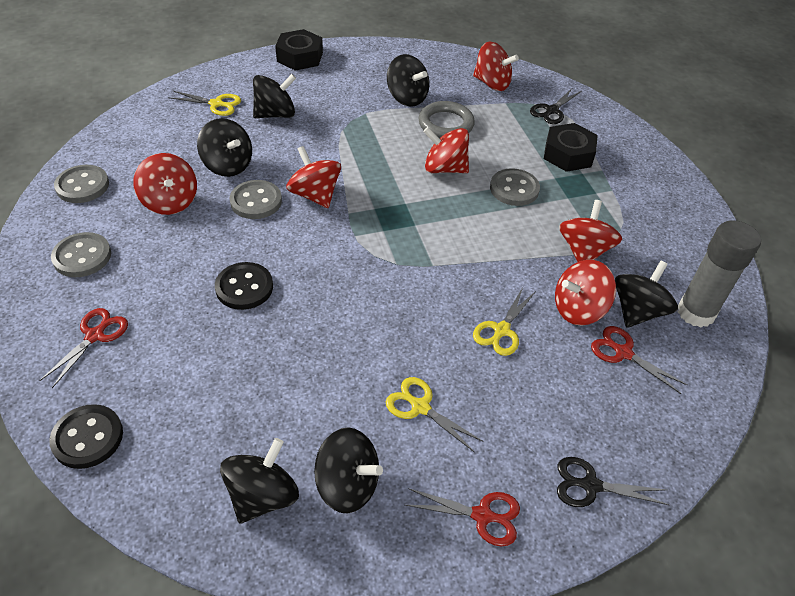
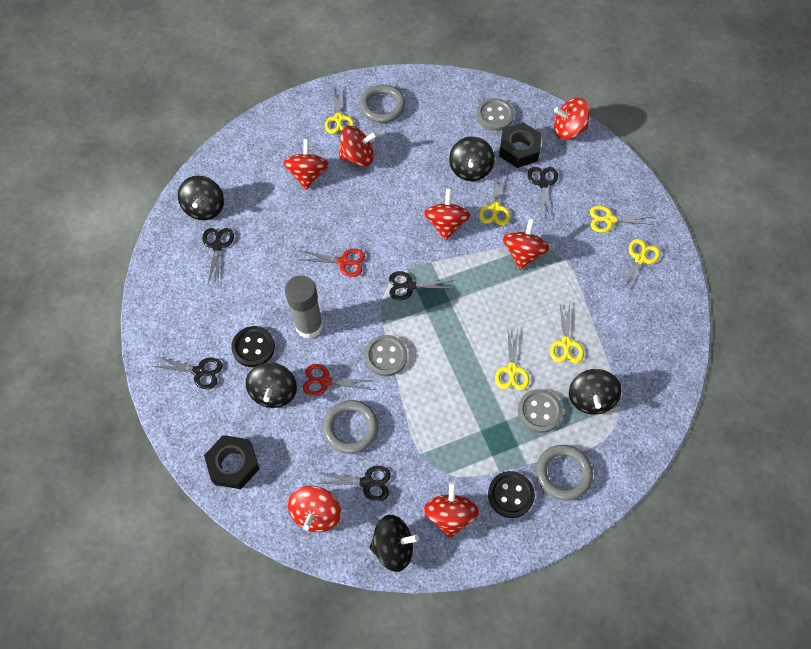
black scissors: 2 -> 5
black spinning top: 6 -> 5
grey button: 4 -> 3
grey ring: 1 -> 3
red scissors: 3 -> 2
red spinning top: 6 -> 7
yellow scissors: 3 -> 6

